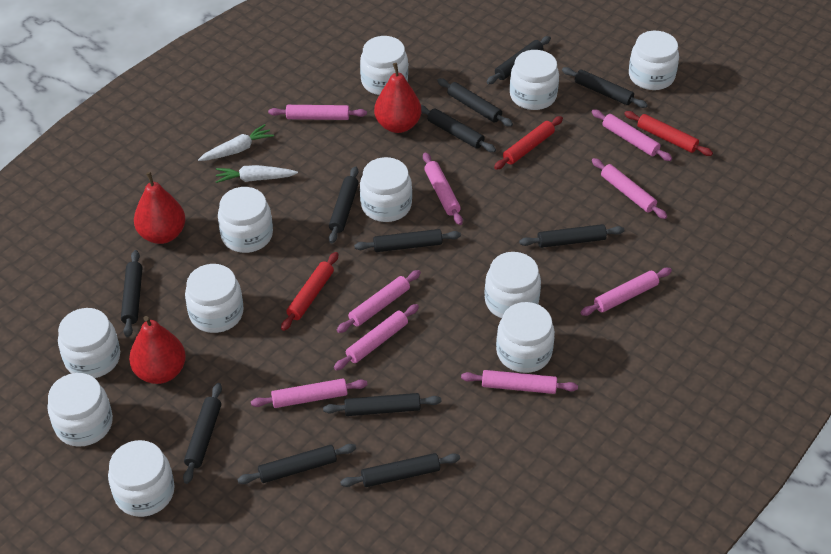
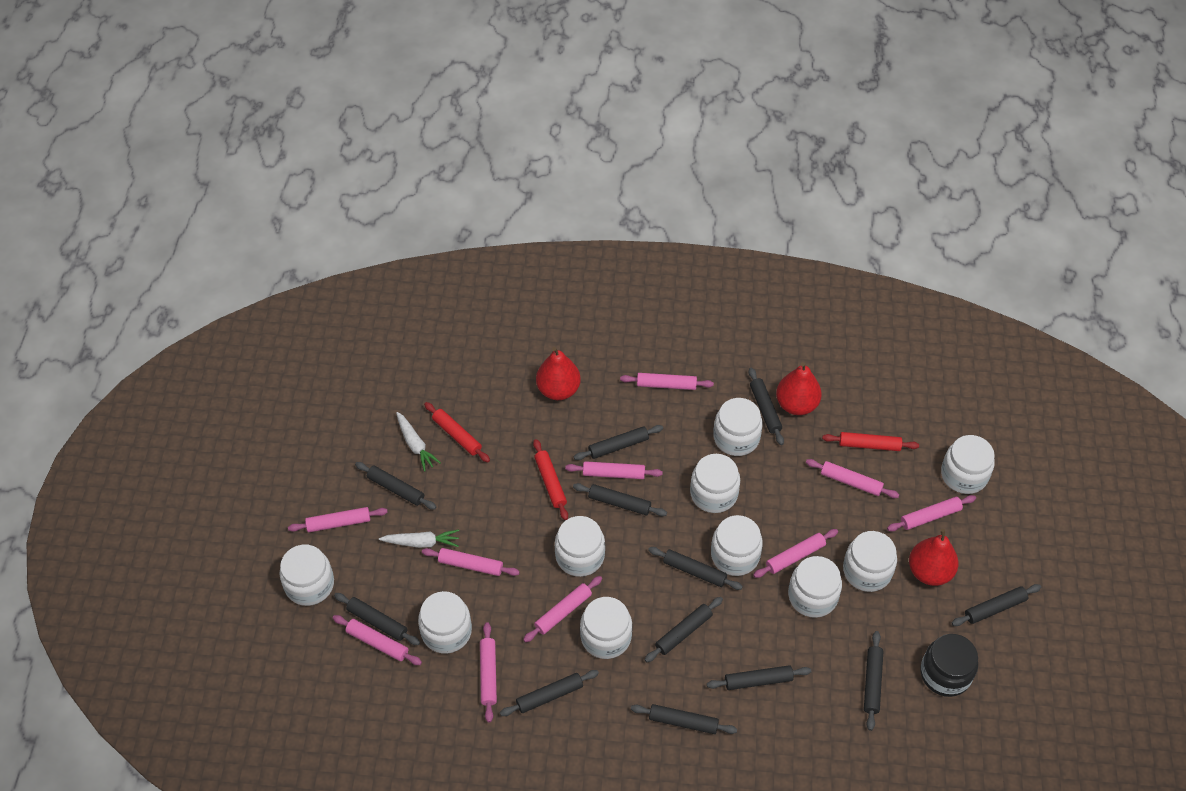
black jar: 0 -> 1
pink rolling pin: 9 -> 10
white jar: 11 -> 10

